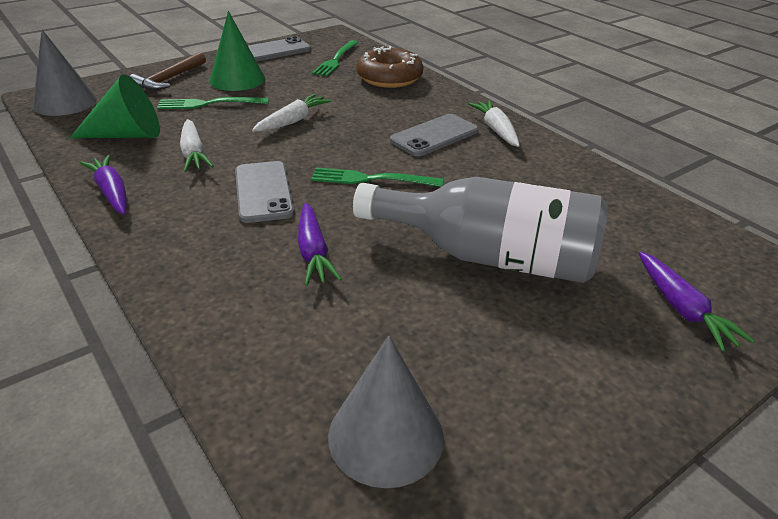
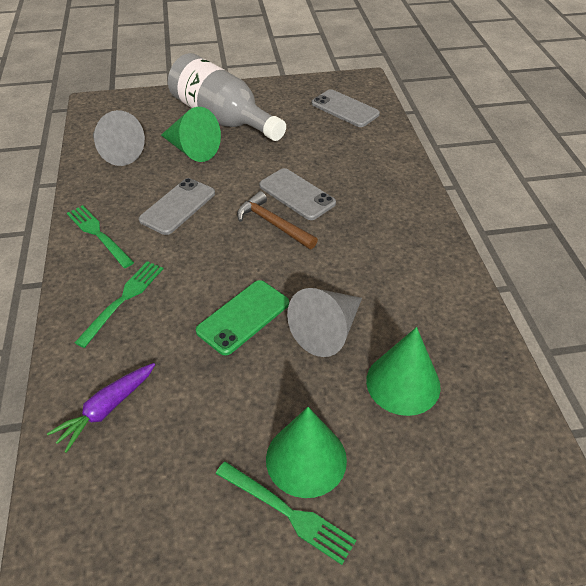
brown donut: 1 -> 0
green cone: 2 -> 3
green phone: 0 -> 1
purple carrot: 3 -> 1
white carrot: 3 -> 0

